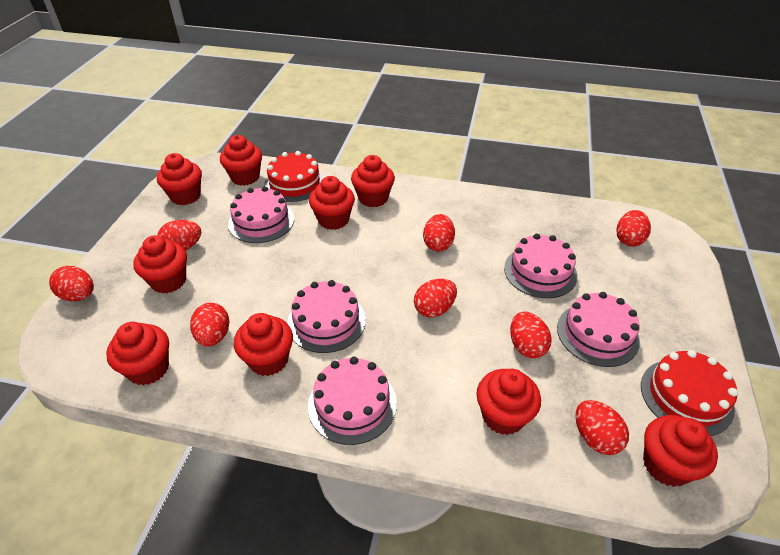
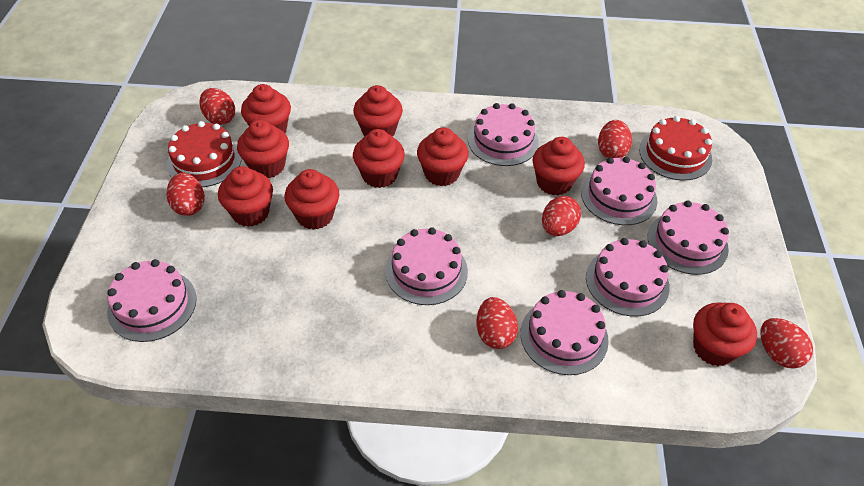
pink cake: 5 -> 7
red egg: 8 -> 6

